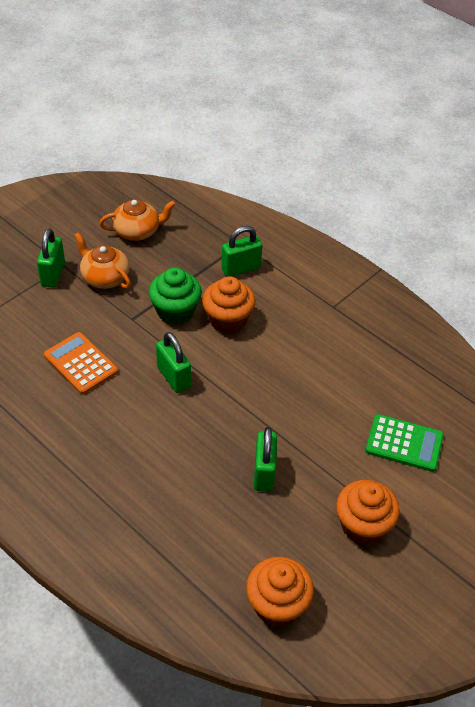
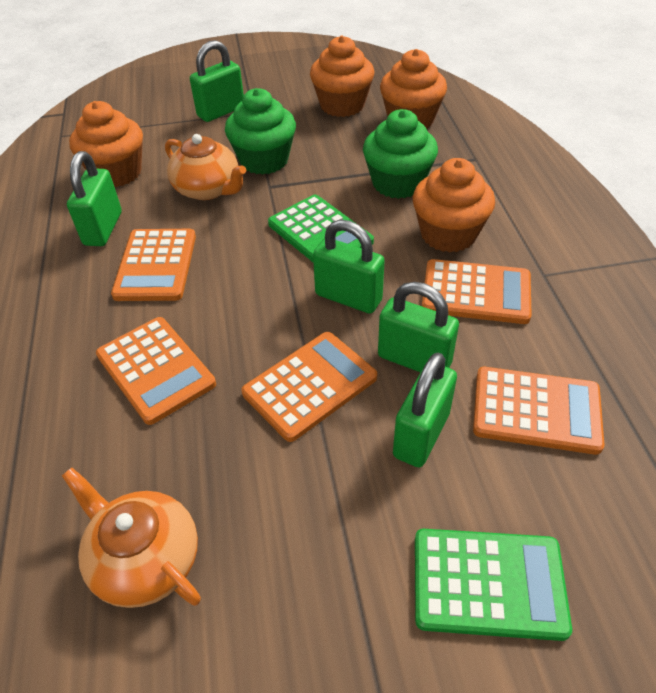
green calculator: 1 -> 2
green cupcake: 1 -> 2
green padlock: 4 -> 5
orange calculator: 1 -> 5
orange cupcake: 3 -> 4

